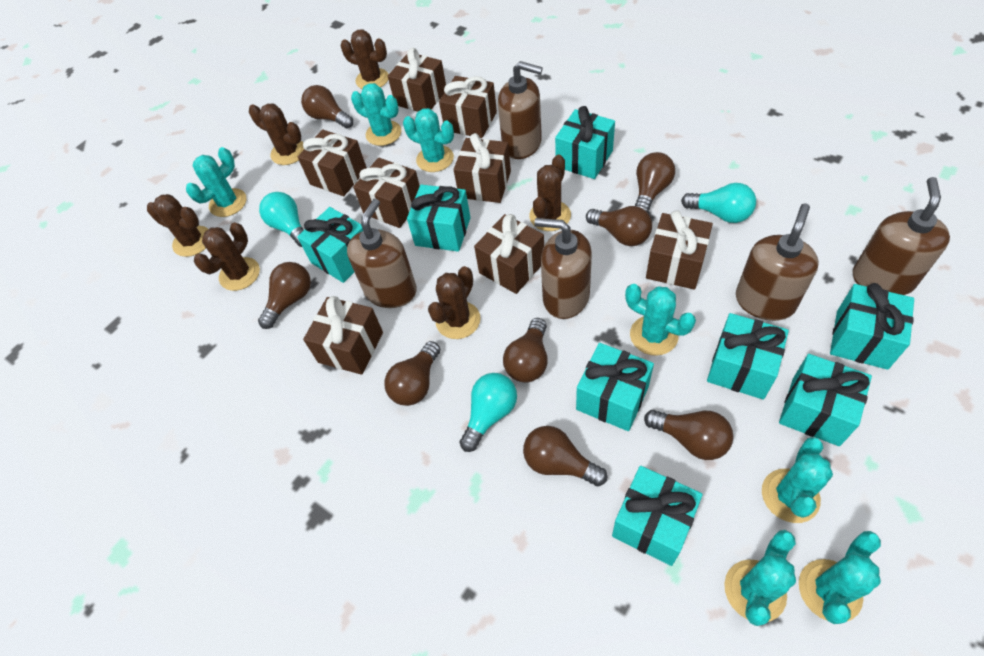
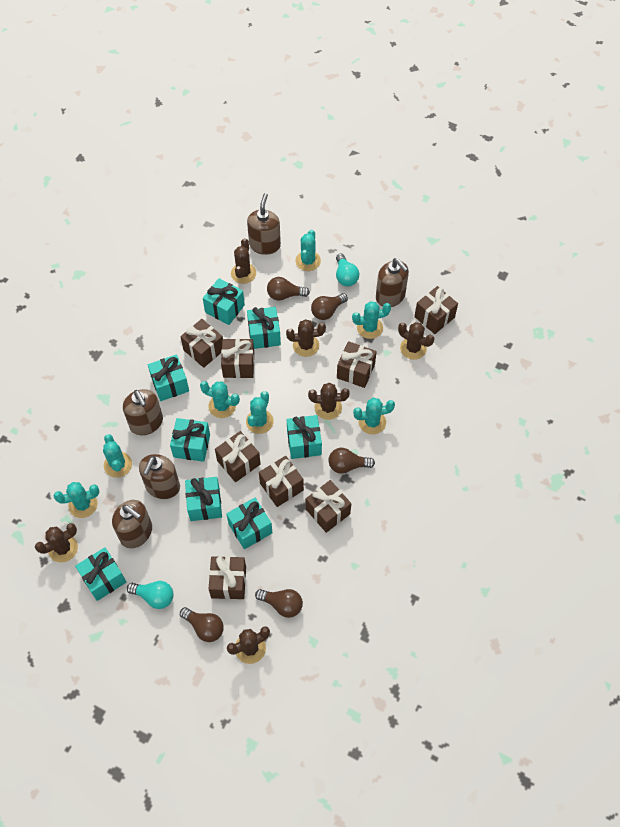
brown light bulb: 8 -> 5
turquoise light bulb: 3 -> 2

